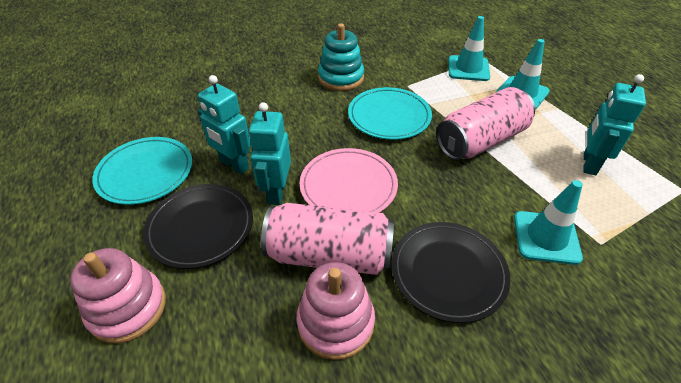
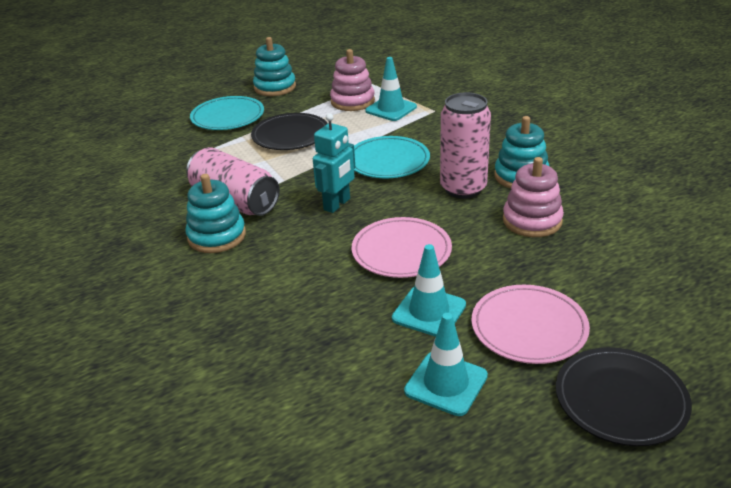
pink plate: 1 -> 2
turquoise robot: 3 -> 1
turquoise stacking toy: 1 -> 3

